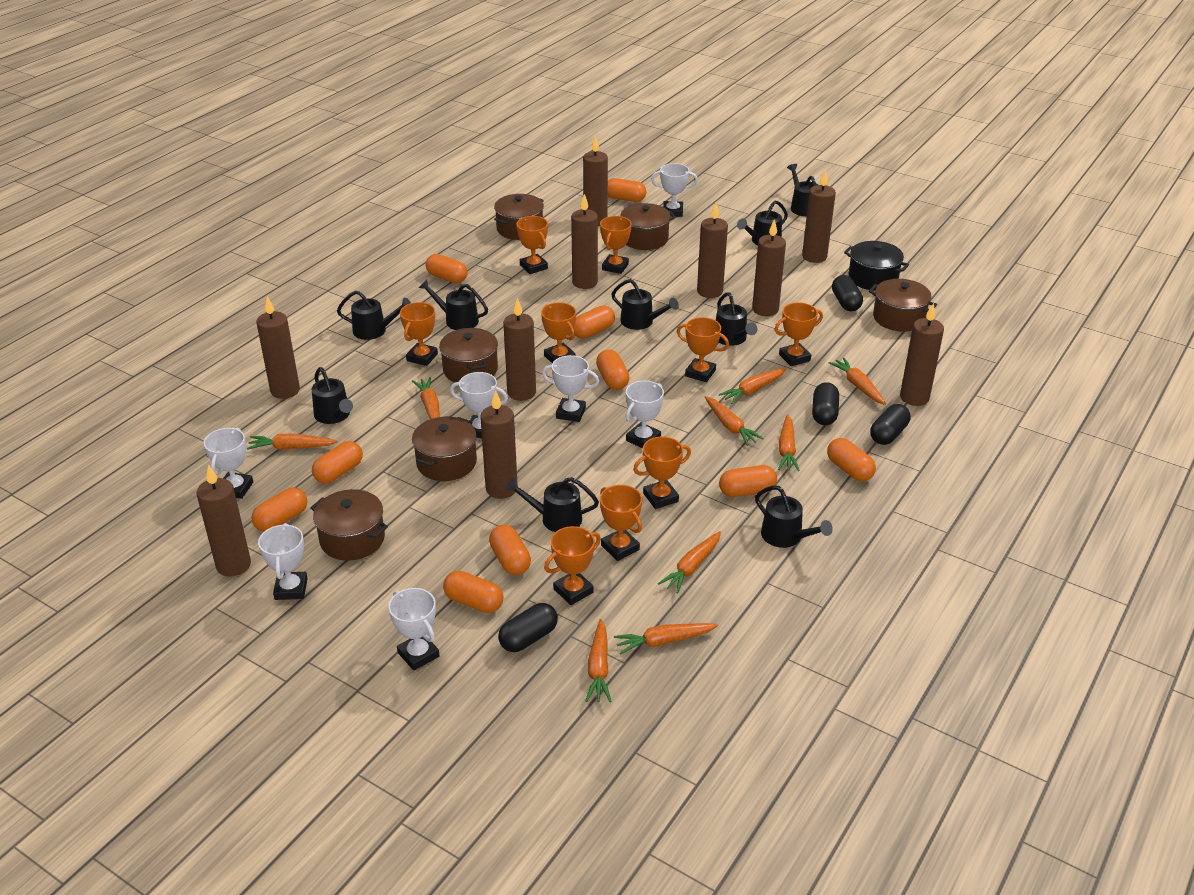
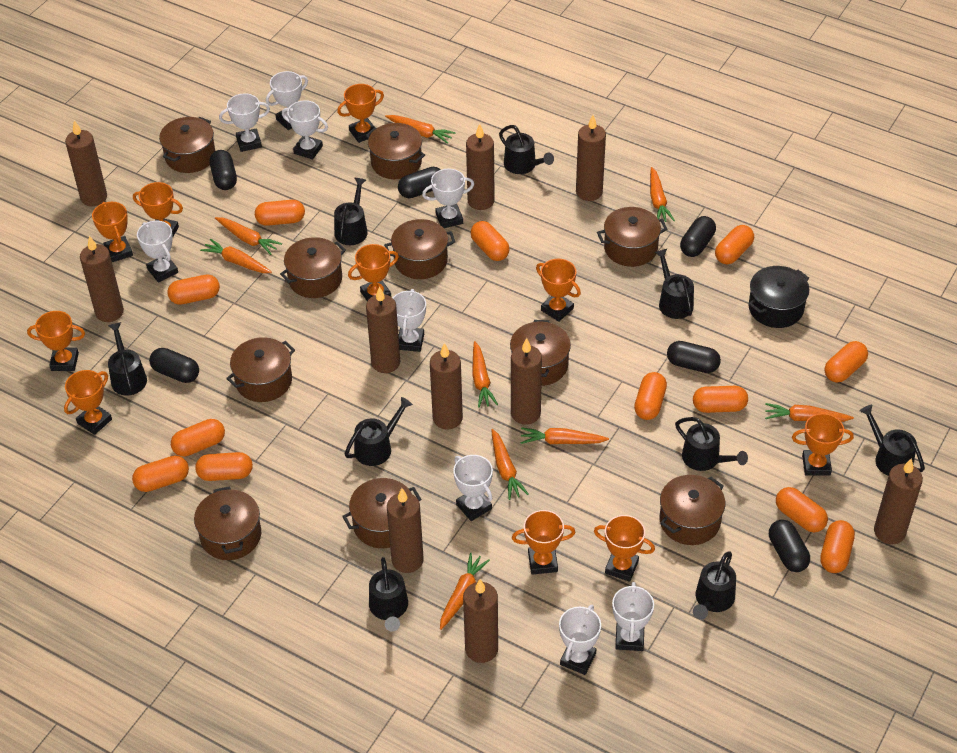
black capsule: 4 -> 6
brown pot: 6 -> 10
orange capsule: 10 -> 12
orange trophy: 9 -> 10
white trophy: 7 -> 9

